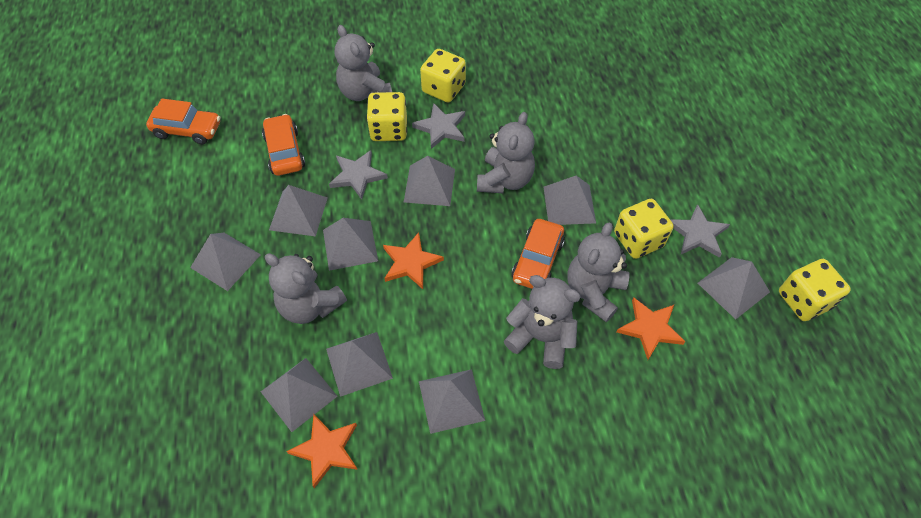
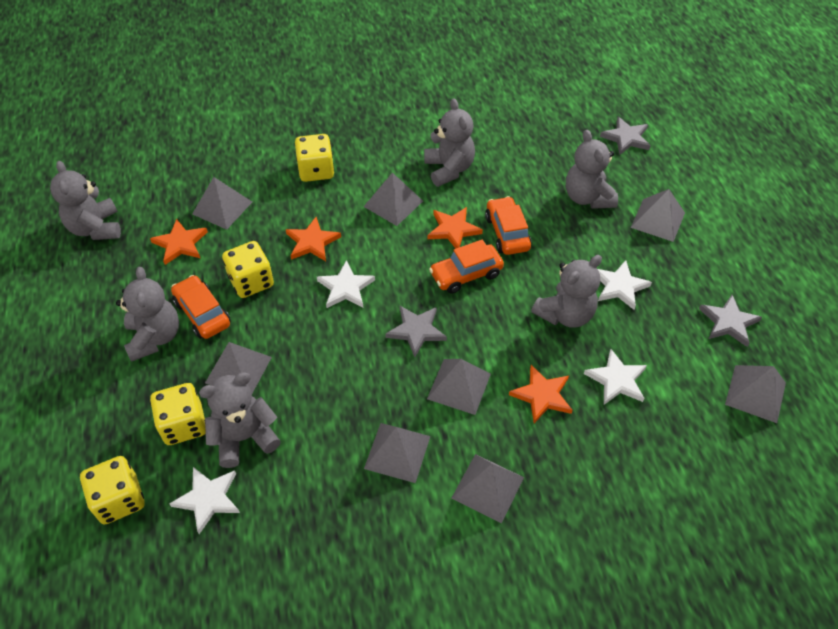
grey pyramid: 9 -> 8
grey teddy bear: 5 -> 6
orange star: 3 -> 4
white star: 0 -> 4

